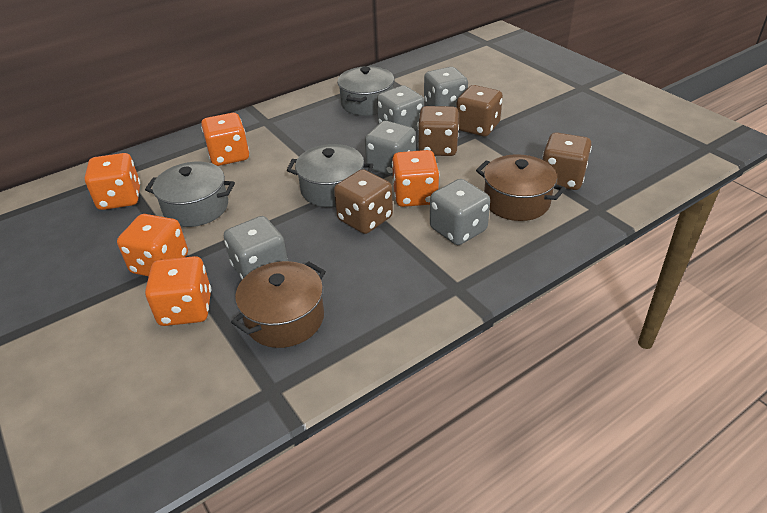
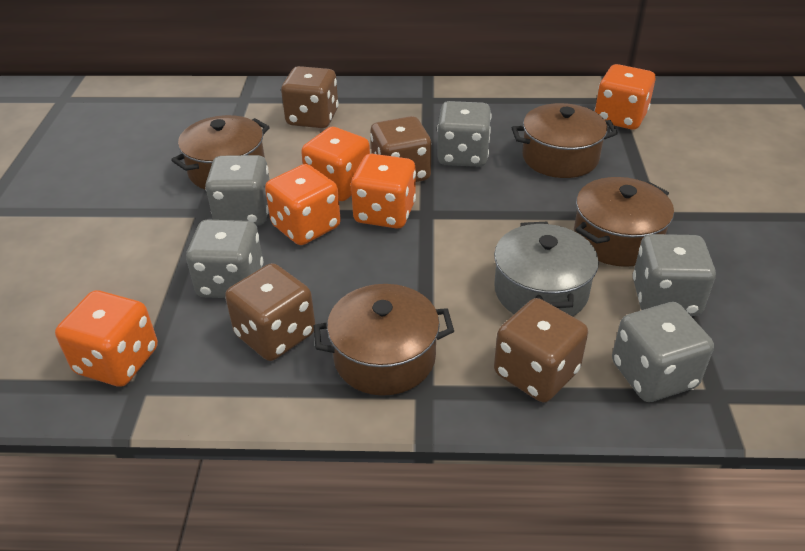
brown pot: 2 -> 4
grey pot: 3 -> 1

